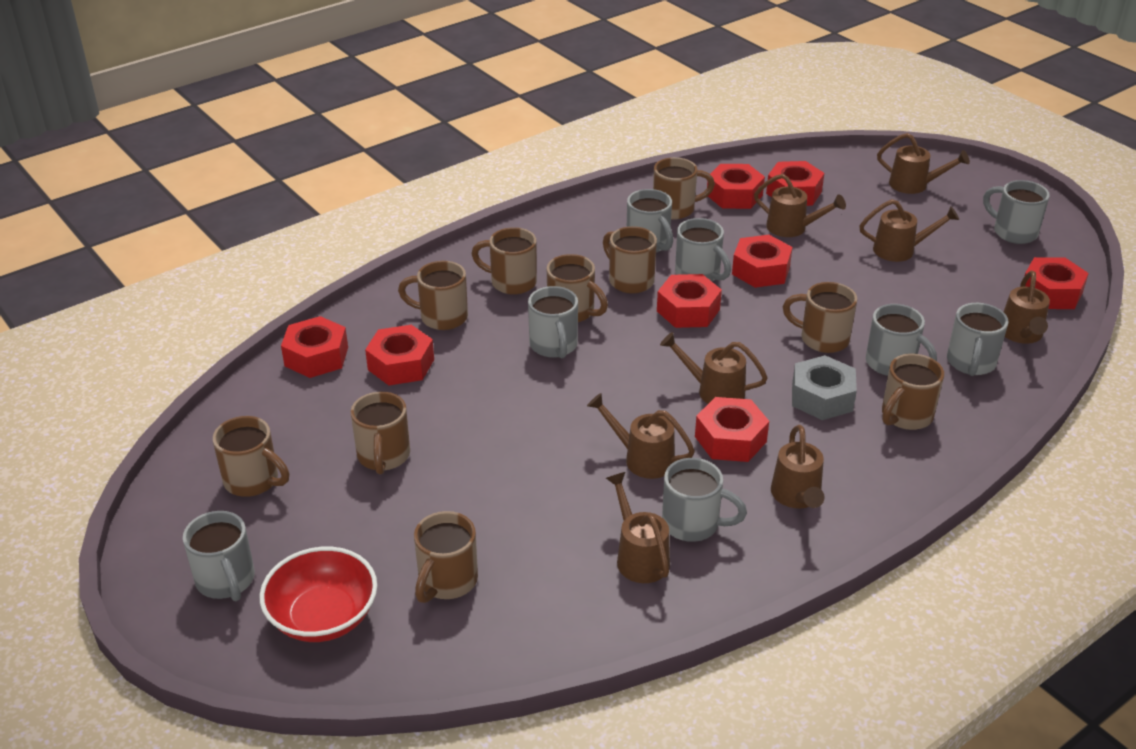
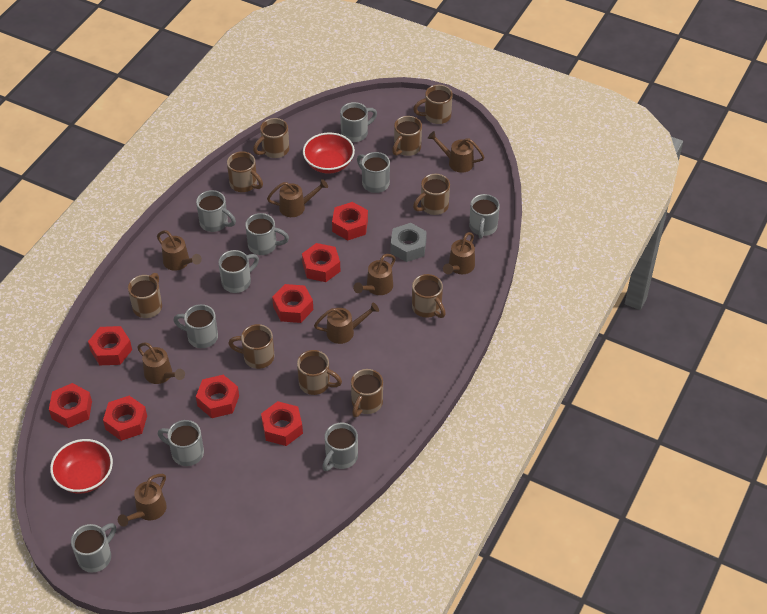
grey mug: 8 -> 10
red bowl: 1 -> 2

